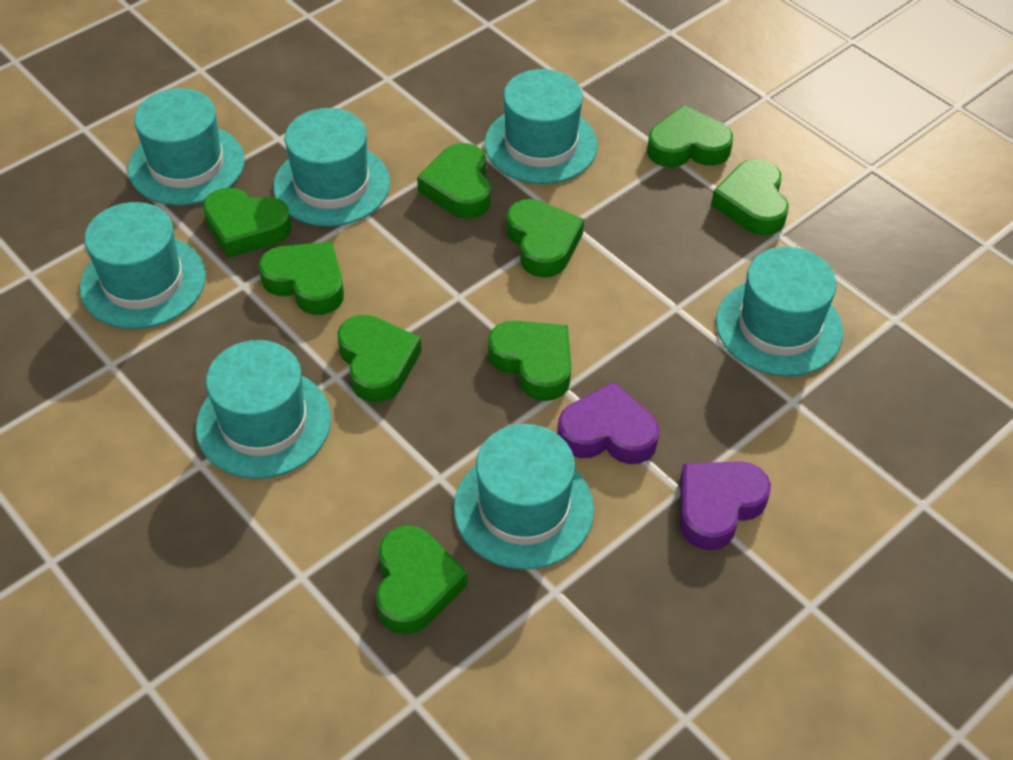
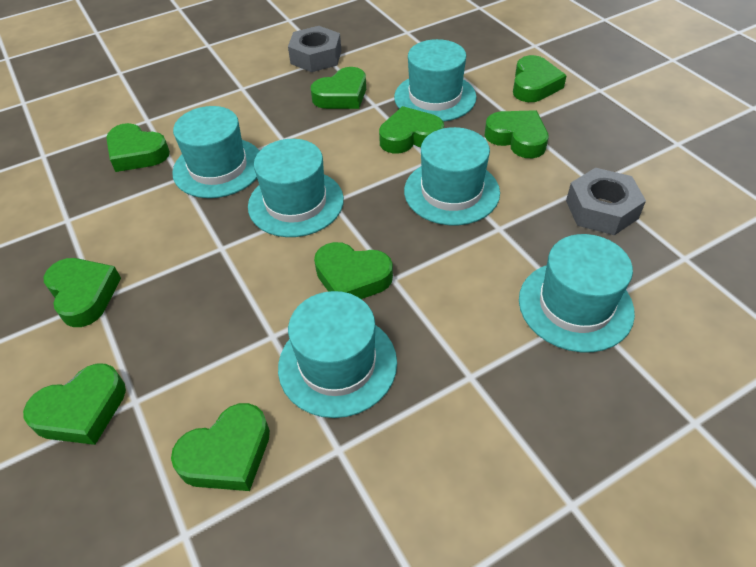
grey nut: 0 -> 2
purple heart: 2 -> 0
turquoise hat: 7 -> 6

